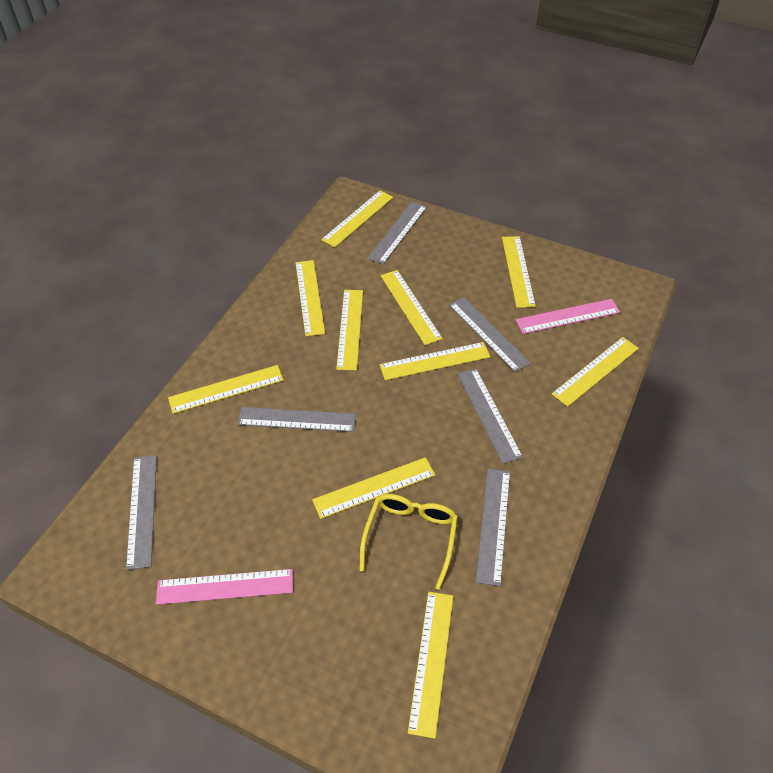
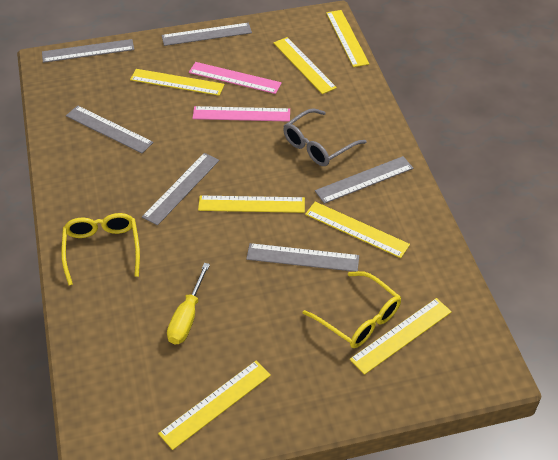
grey glasses: 0 -> 1
yellow glasses: 1 -> 2
yellow ruler: 10 -> 7
yellow screwdriver: 0 -> 1

